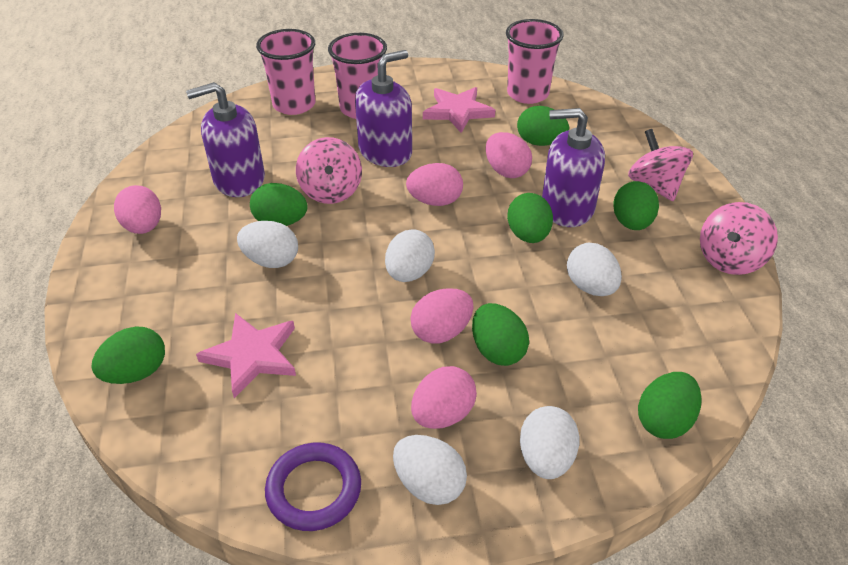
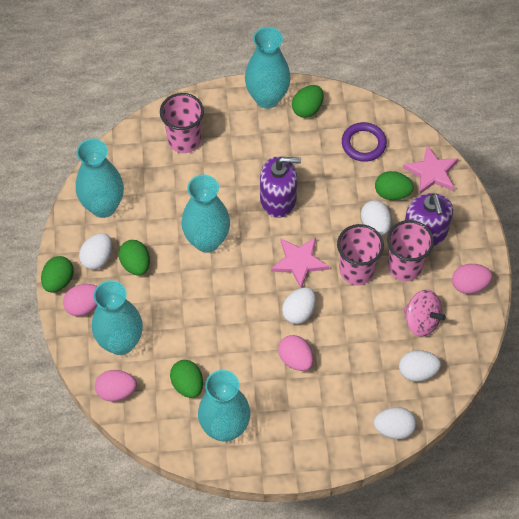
green egg: 7 -> 5
pink egg: 5 -> 4
pink spinning top: 3 -> 1
purple soap dispenser: 3 -> 2
turquoise vase: 0 -> 5

